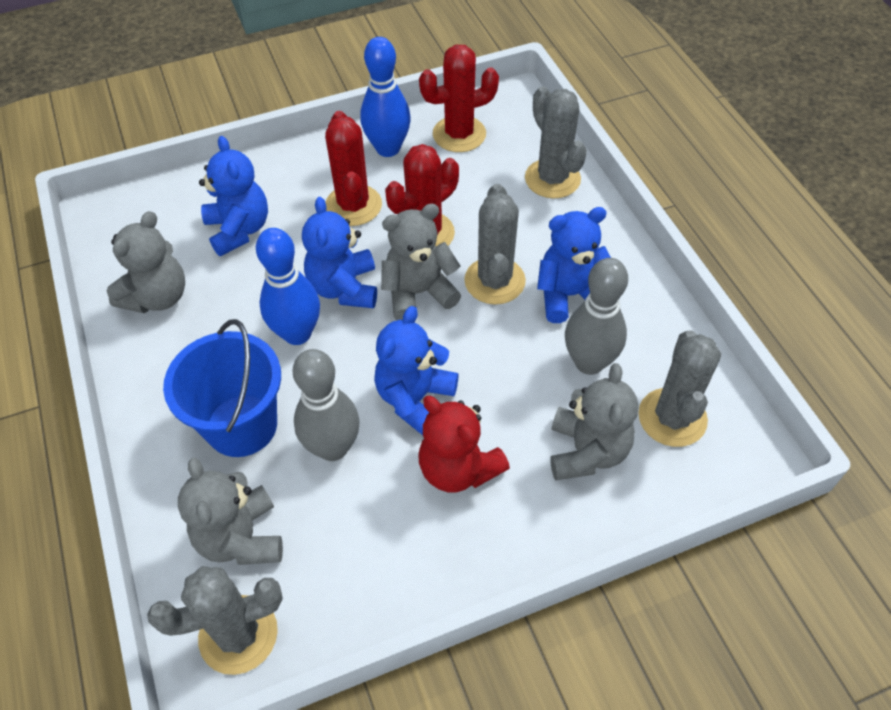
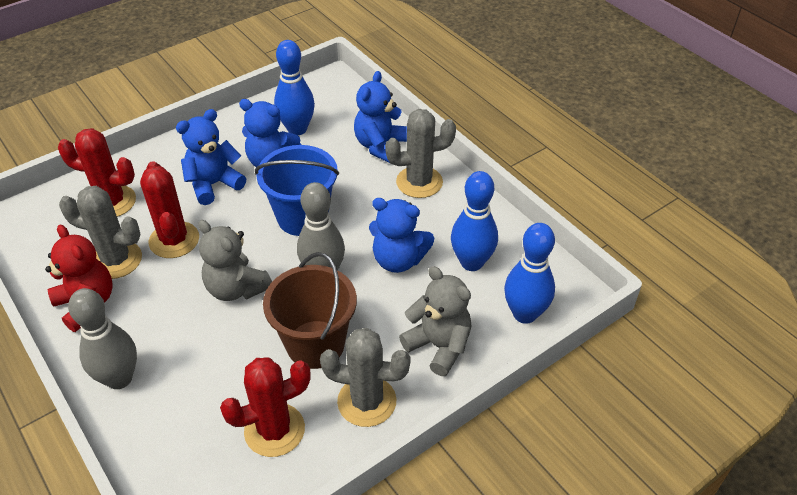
blue bowling pin: 2 -> 3
brown bucket: 0 -> 1
grey cactus: 4 -> 3
grey teddy bear: 4 -> 2

